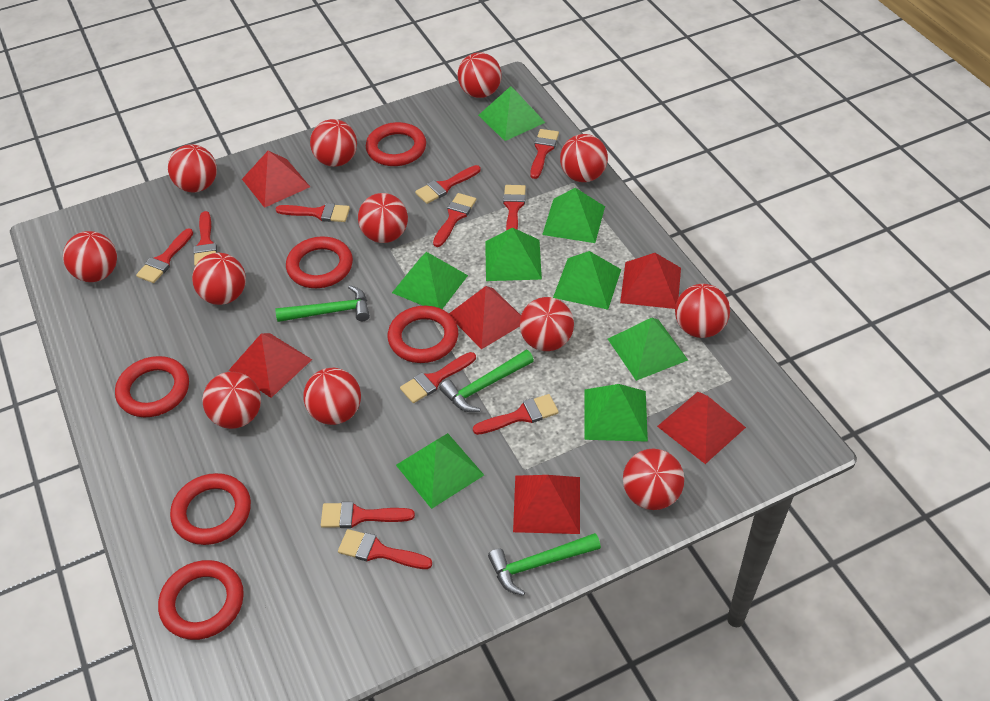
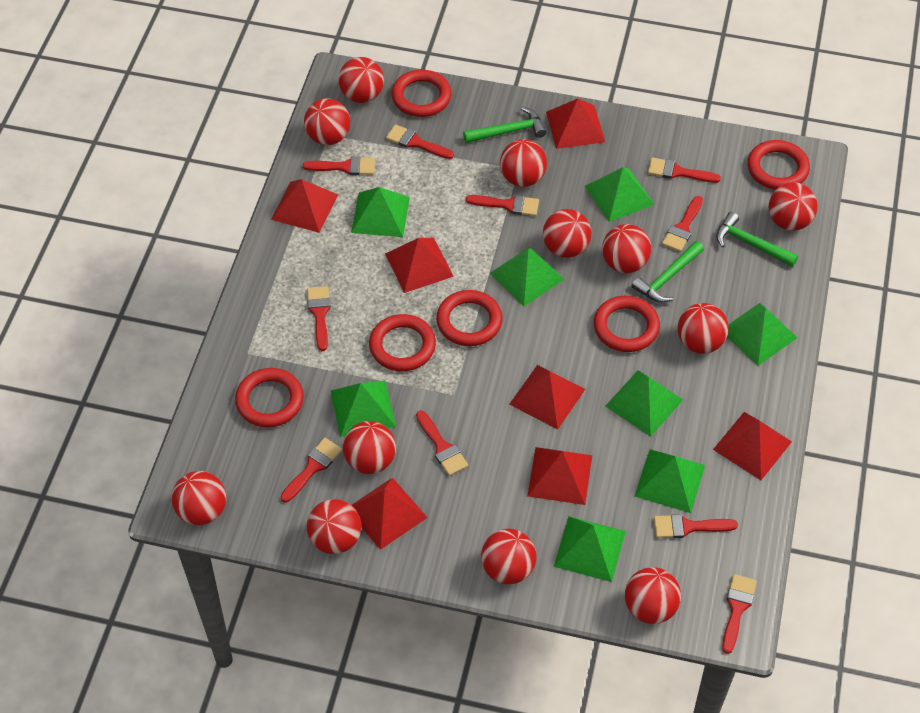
red brush: 11 -> 10
red pyramid: 6 -> 7

